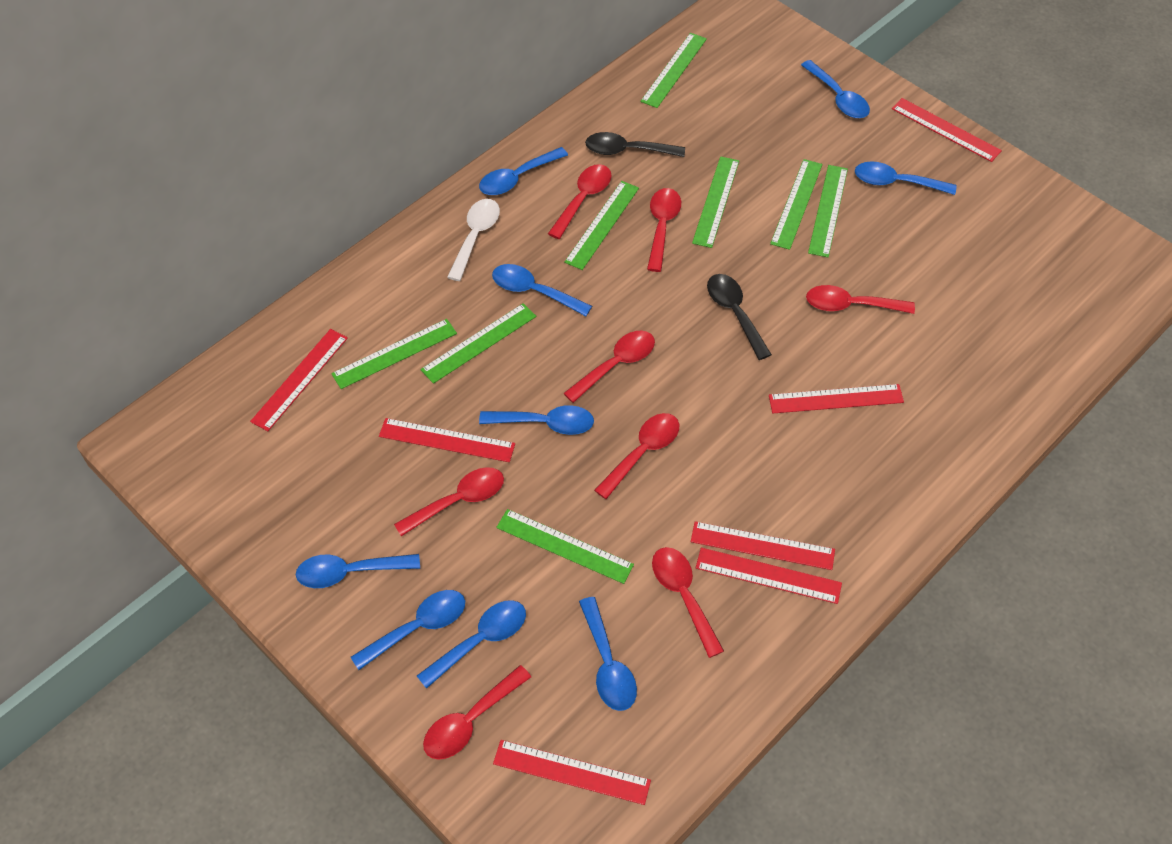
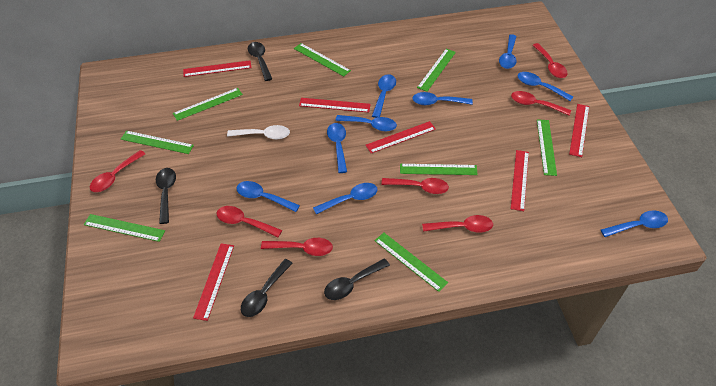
black spoon: 2 -> 4
red ruler: 7 -> 6
red spoon: 8 -> 7

